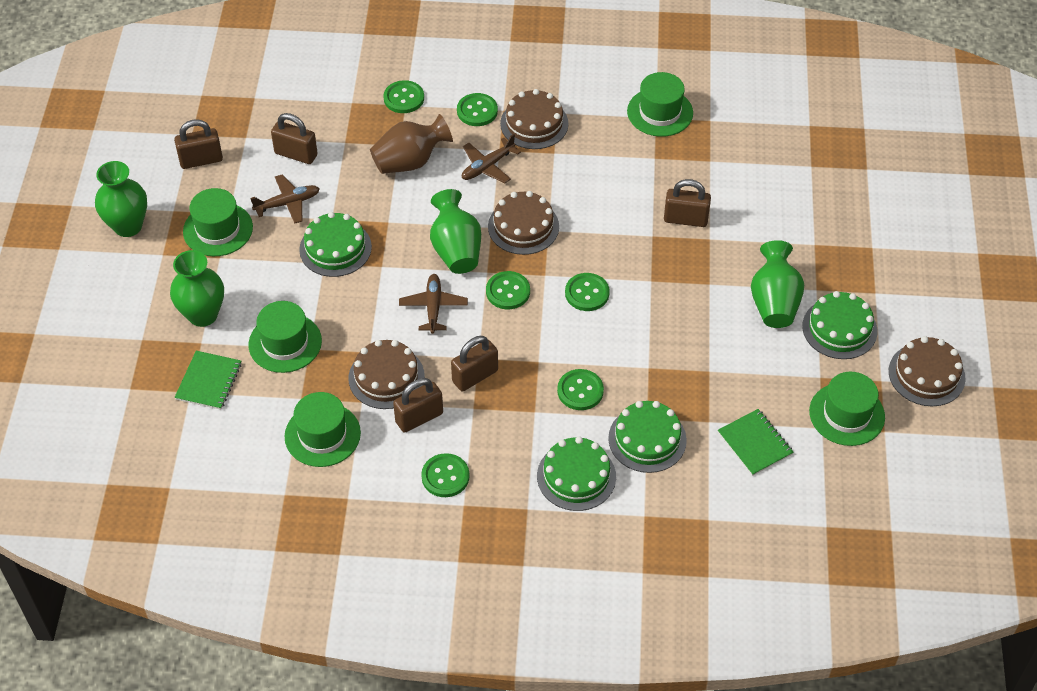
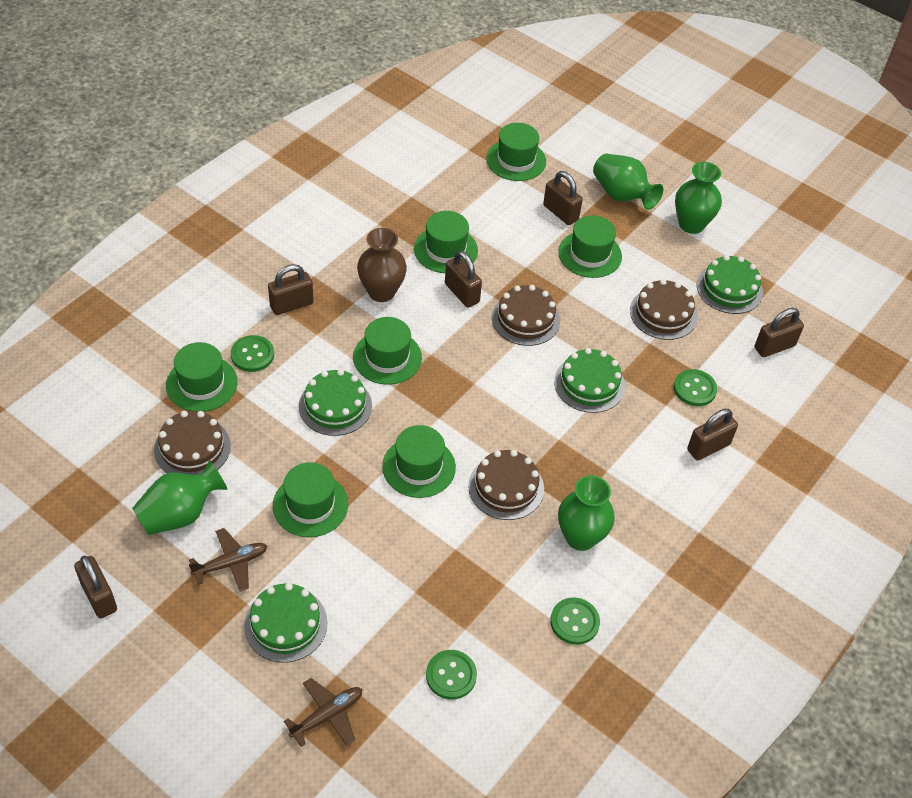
brown padlock: 5 -> 6
brown plane: 3 -> 2
green button: 6 -> 4
green hat: 5 -> 7
green notebook: 2 -> 0

